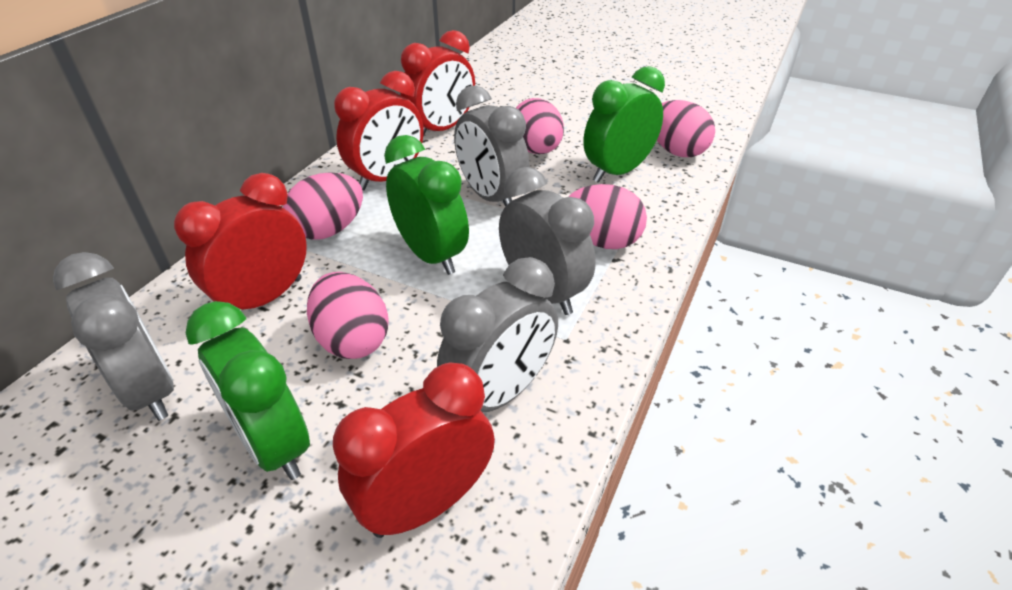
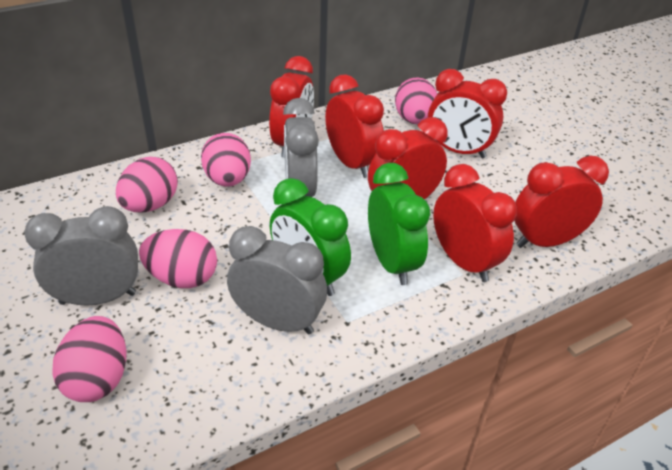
green clock: 3 -> 2
grey clock: 4 -> 3
red clock: 4 -> 6

